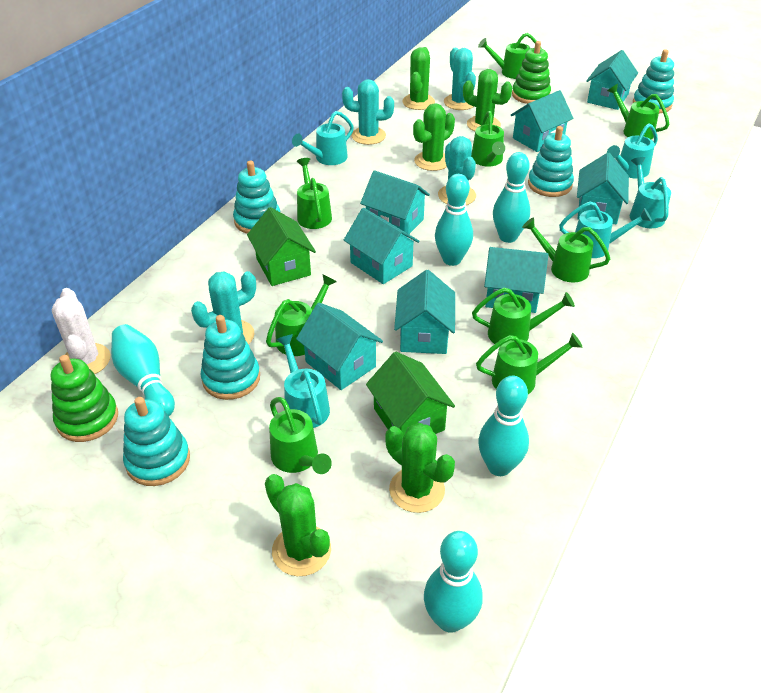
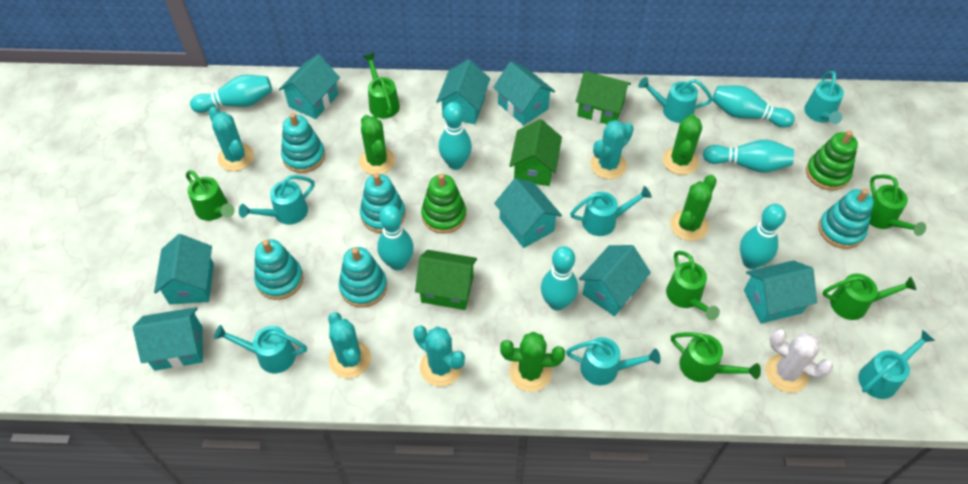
green cactus: 5 -> 4
green house: 2 -> 3
green watering can: 9 -> 6
turquoise bowling pin: 5 -> 7
turquoise watering can: 5 -> 7

